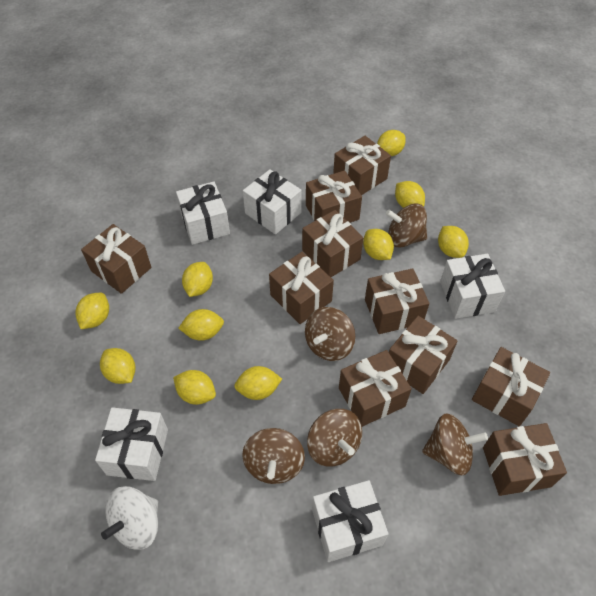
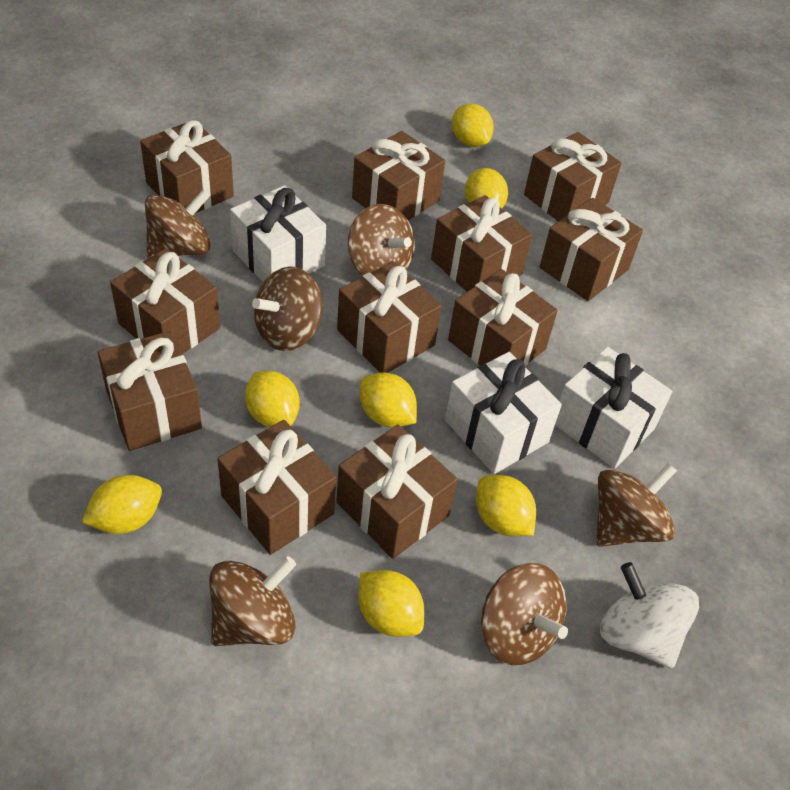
brown gift: 10 -> 11
brown spinning top: 5 -> 6
white gift: 5 -> 3
yellow lemon: 10 -> 7

